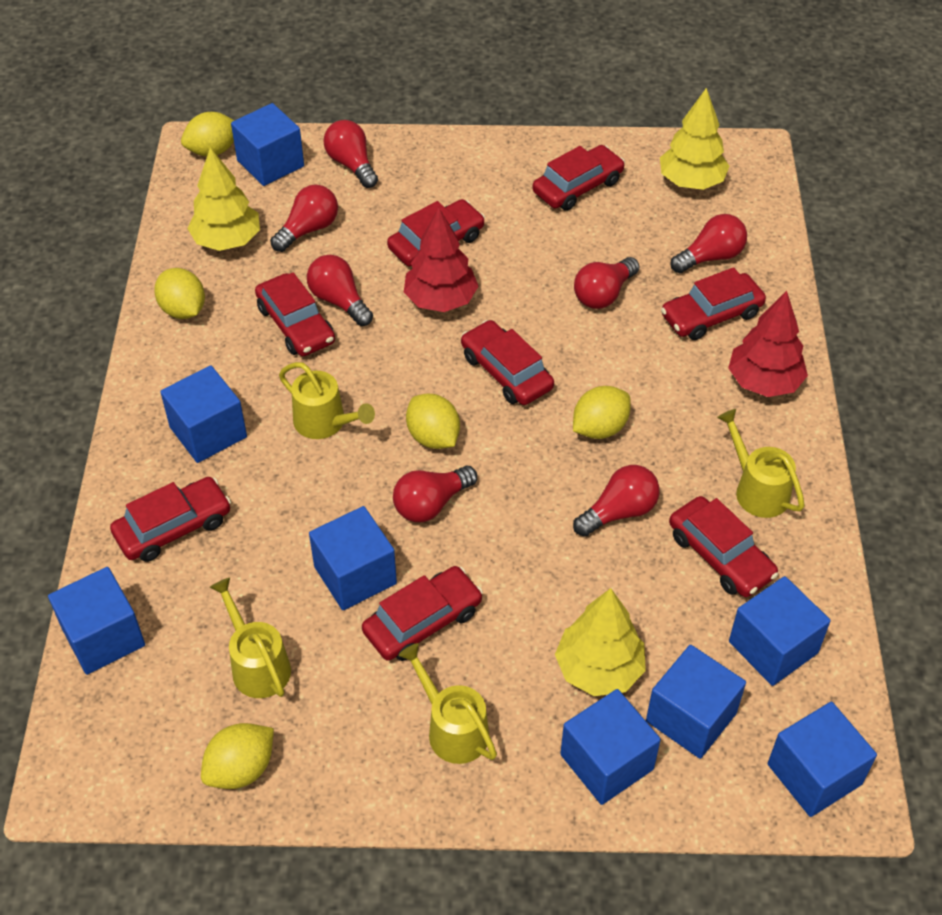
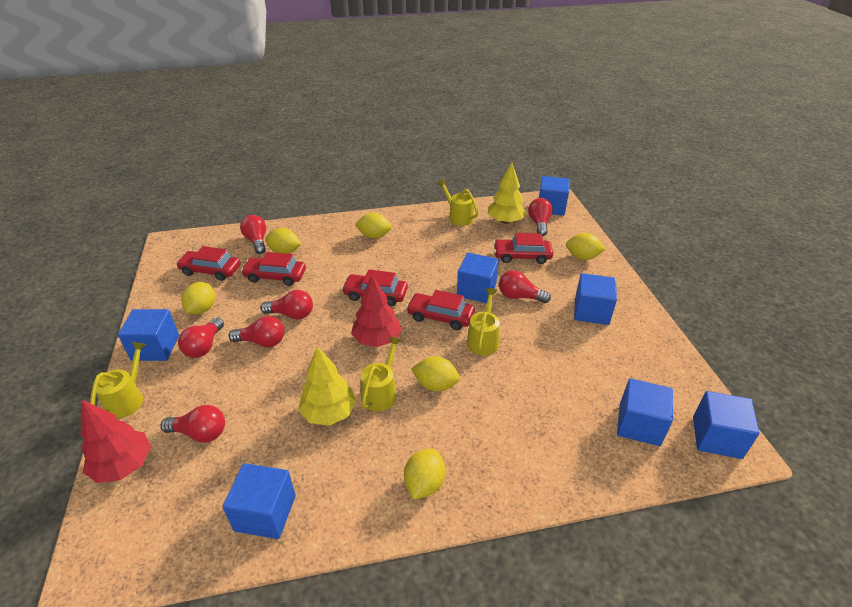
blue cube: 8 -> 7
red car: 8 -> 5
yellow lemon: 5 -> 6
yellow tree: 3 -> 2

